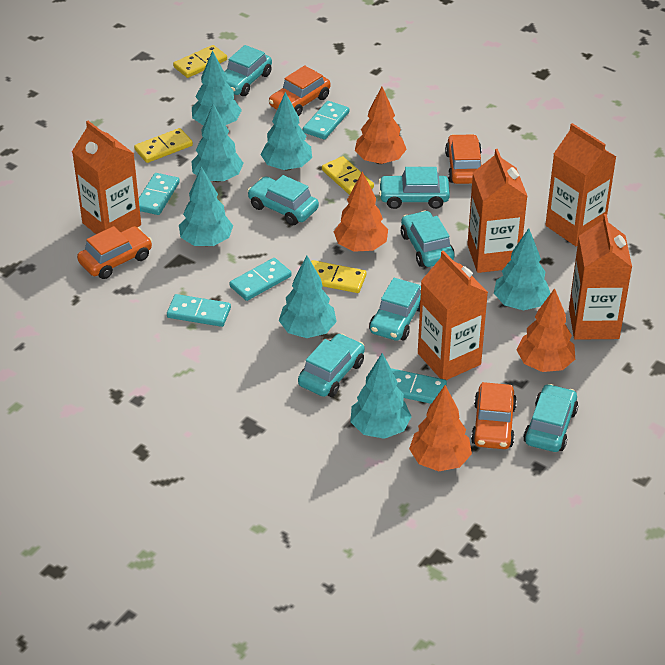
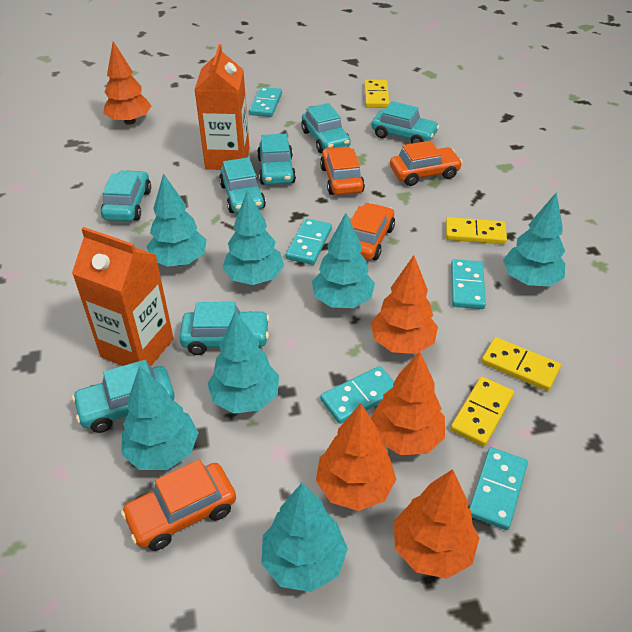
orange carton: 5 -> 2
orange tree: 4 -> 5

